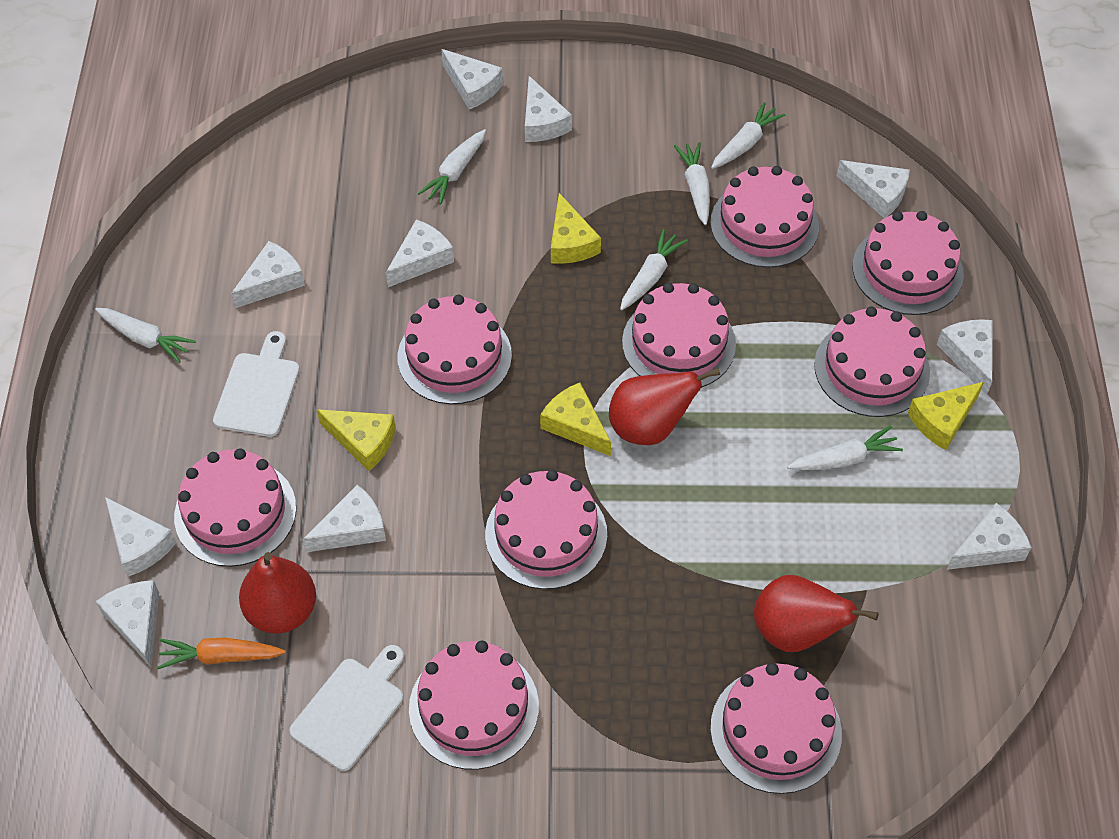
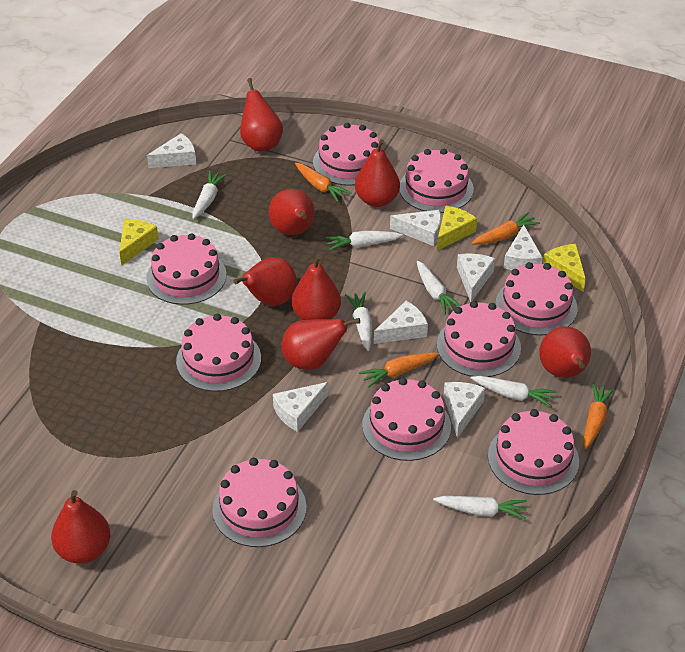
orange carrot: 1 -> 4
red pear: 3 -> 8
white cheese: 10 -> 7
white cutting board: 2 -> 0
yellow cheese: 4 -> 3

